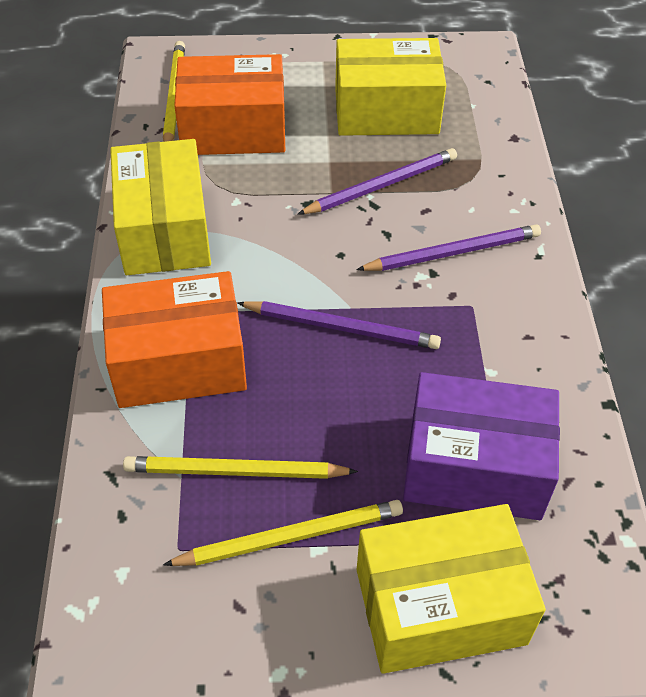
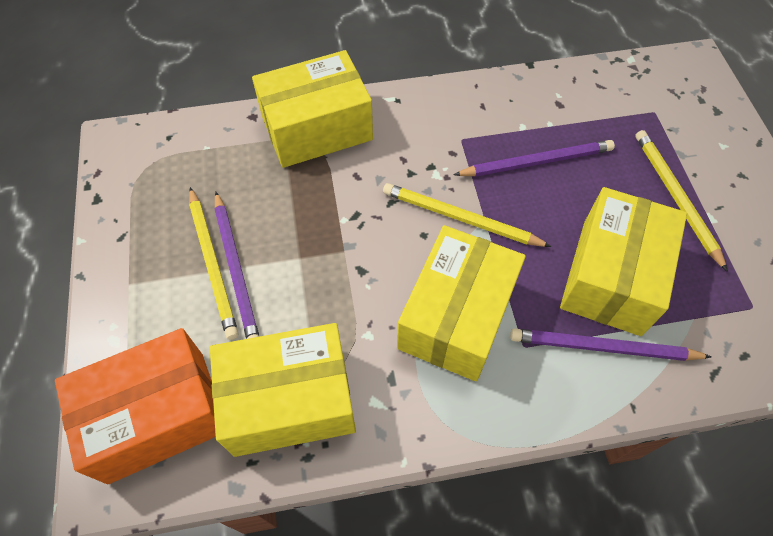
orange box: 2 -> 1
purple box: 1 -> 0
yellow box: 3 -> 4

